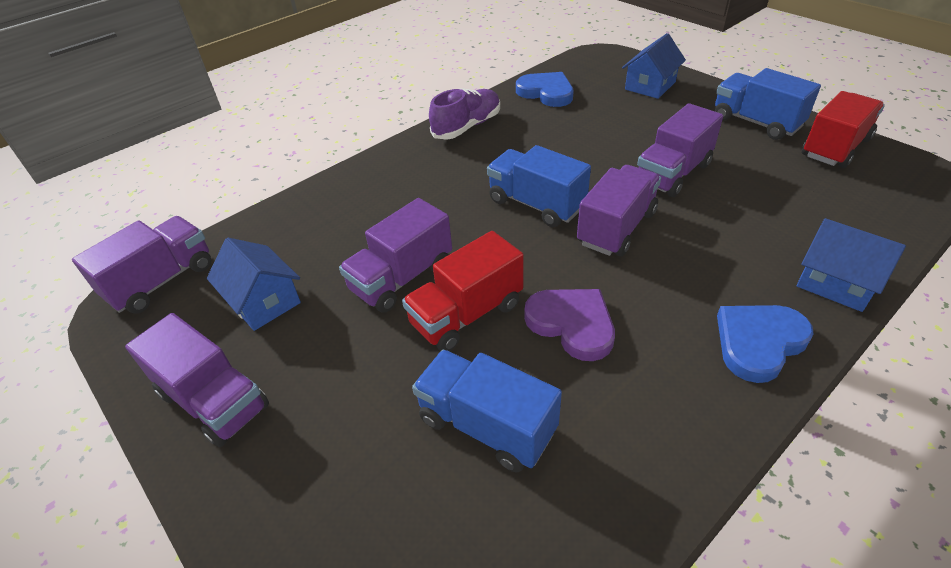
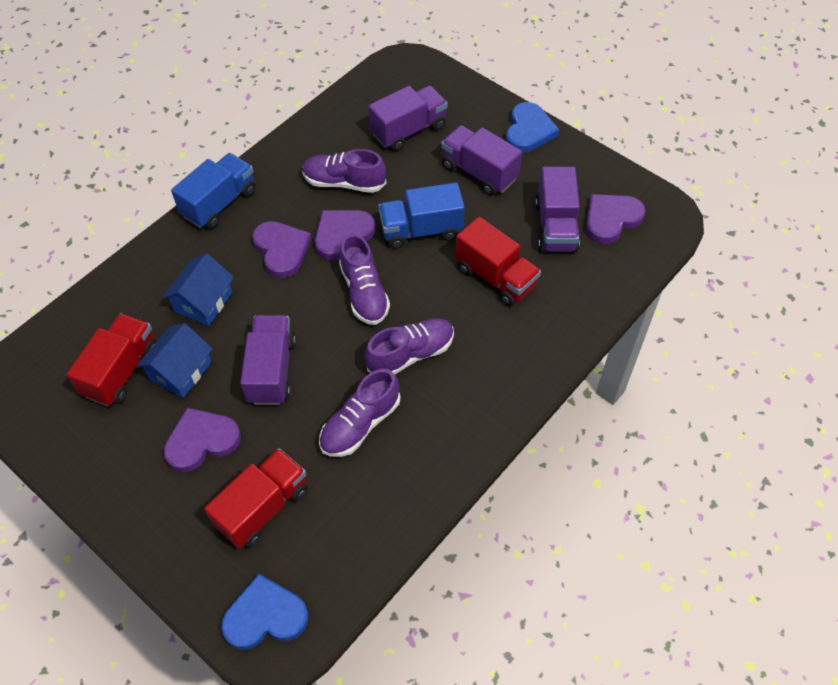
blue house: 3 -> 2
blue truck: 3 -> 2
purple heart: 1 -> 4
purple shoe: 1 -> 4
purple truck: 5 -> 4
red truck: 2 -> 3

